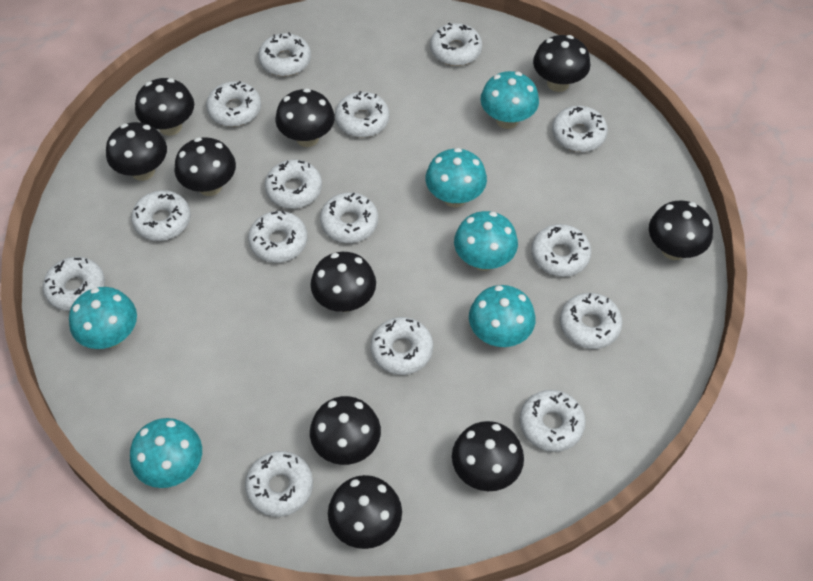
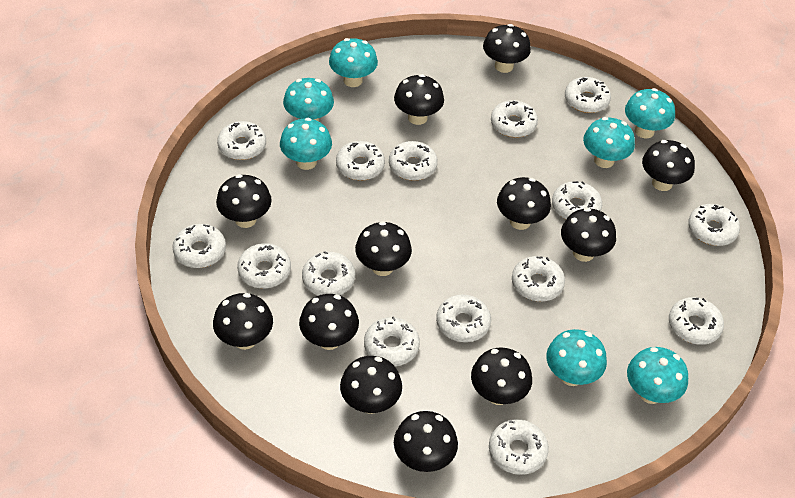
black mushroom: 10 -> 12
turquoise mushroom: 6 -> 7

